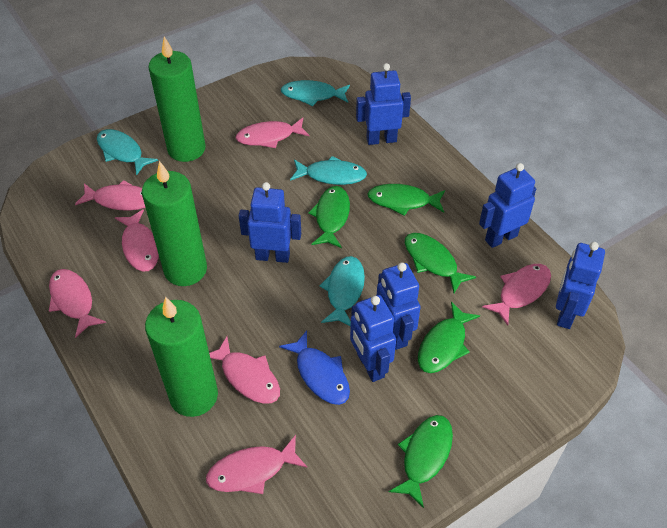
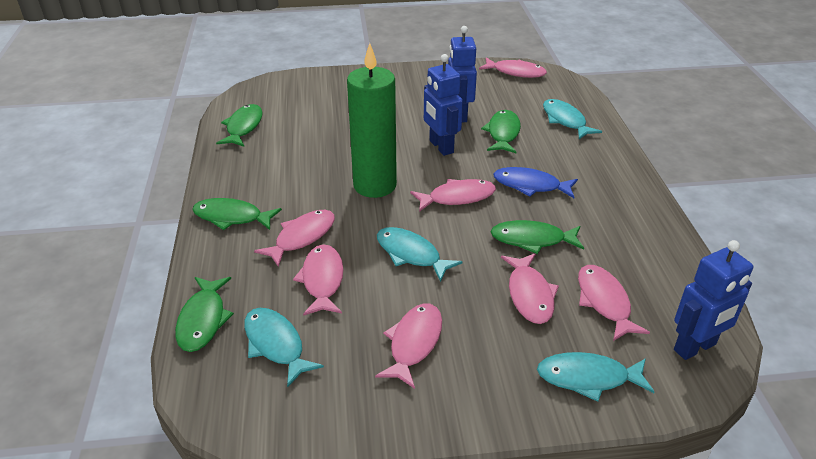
blue robot: 6 -> 3
green candle: 3 -> 1

